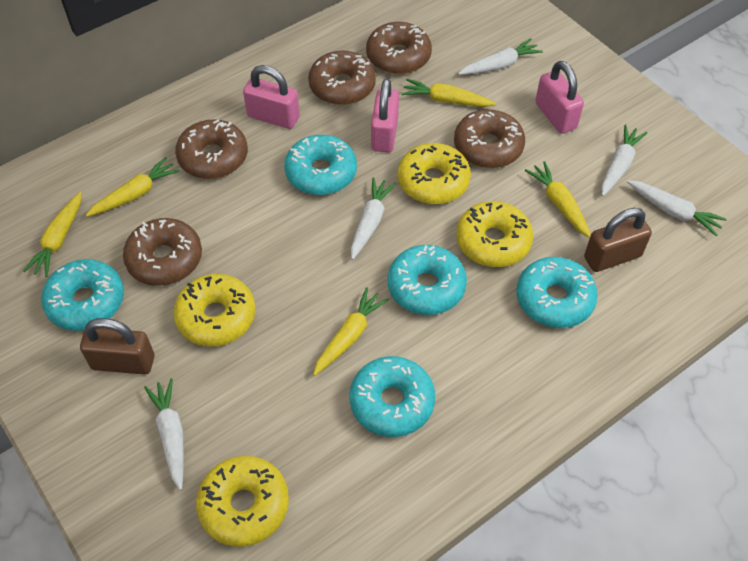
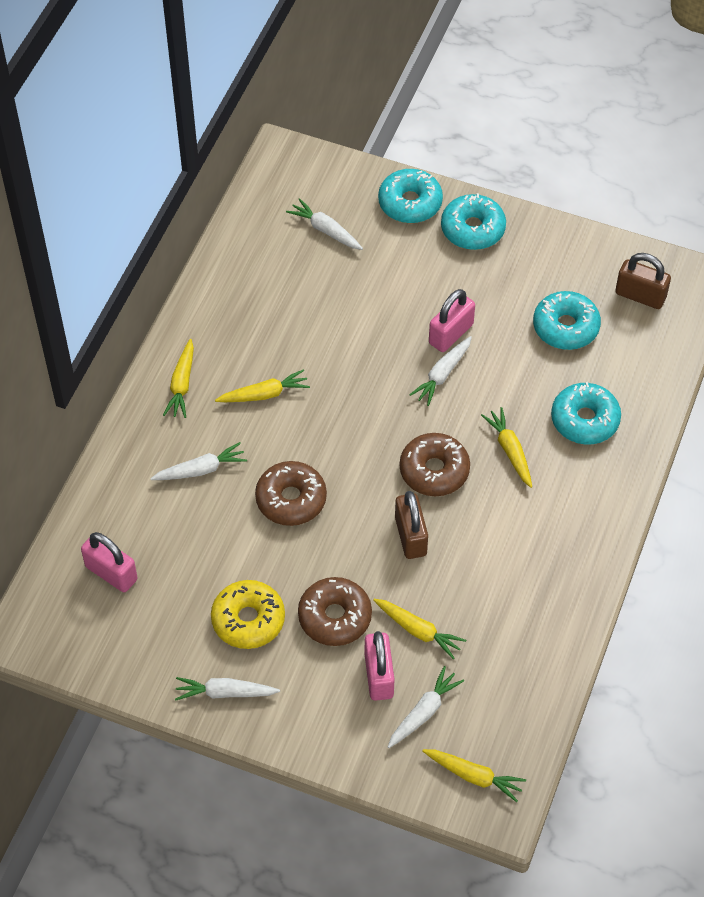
brown donut: 5 -> 3
turquoise donut: 5 -> 4
yellow donut: 4 -> 1

